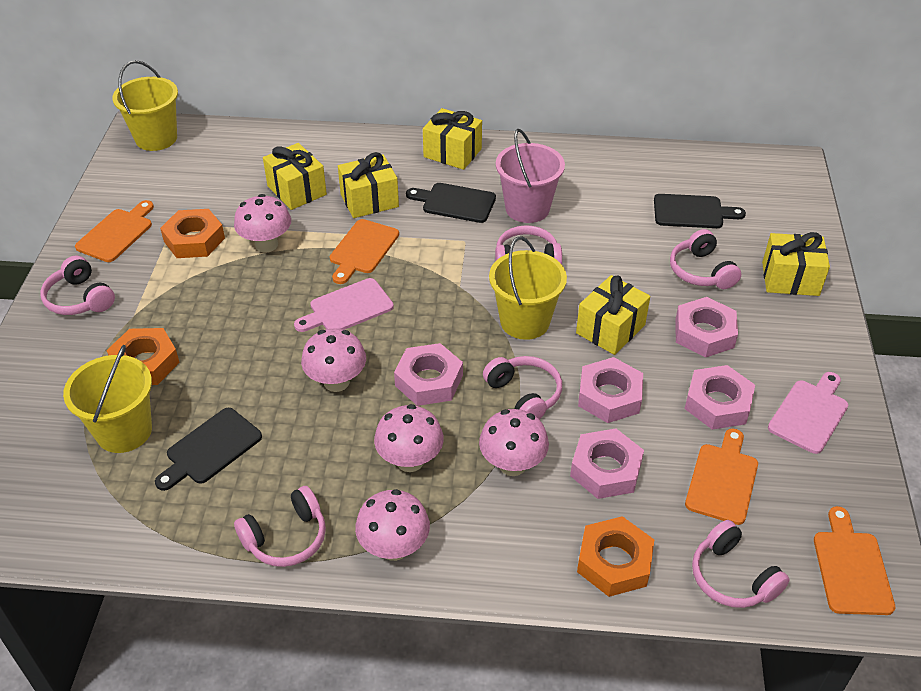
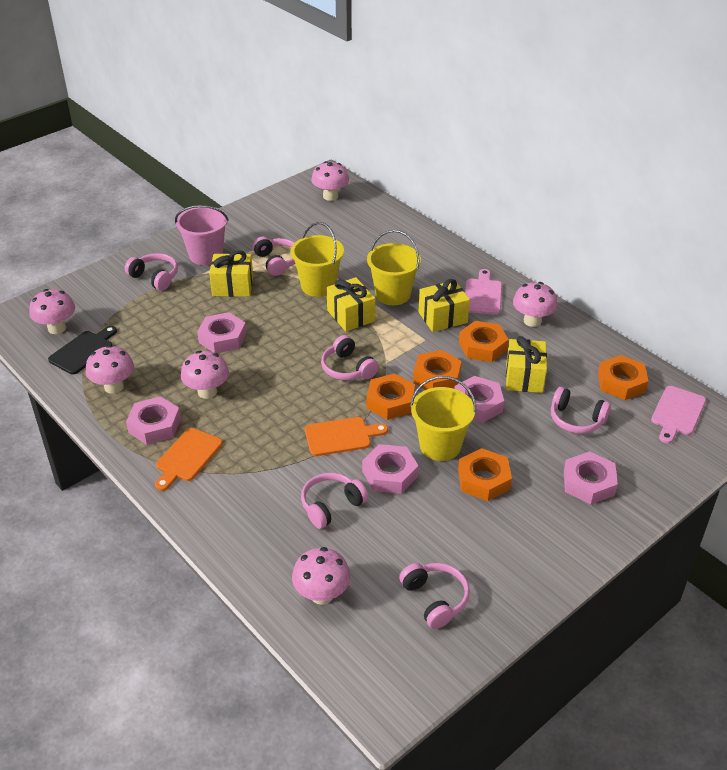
black cutting board: 3 -> 1
orange cutting board: 4 -> 2
orange nut: 3 -> 5
pink mushroom: 5 -> 6
yellow gift: 5 -> 4

